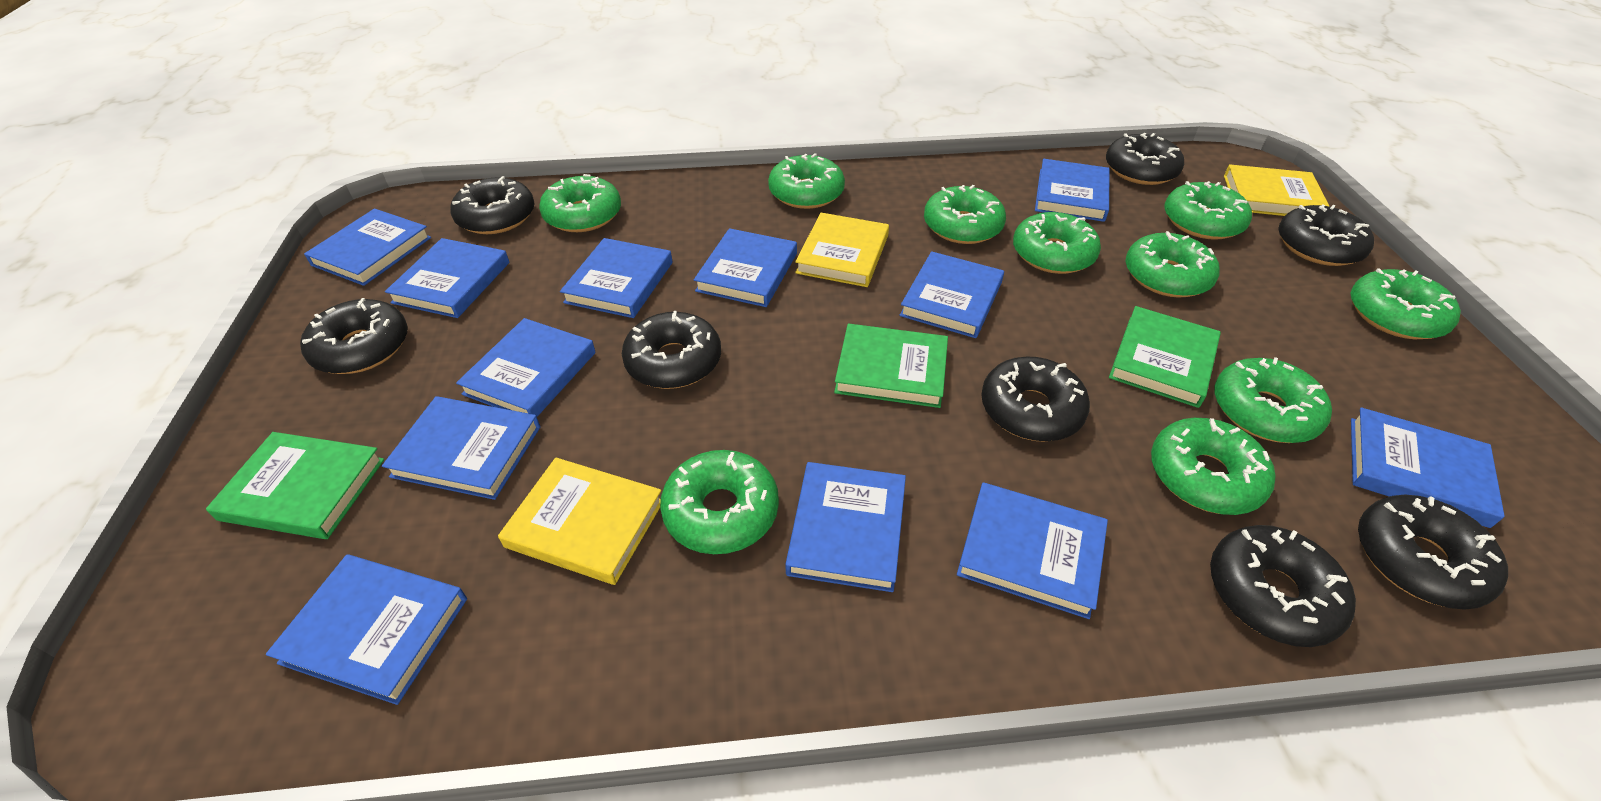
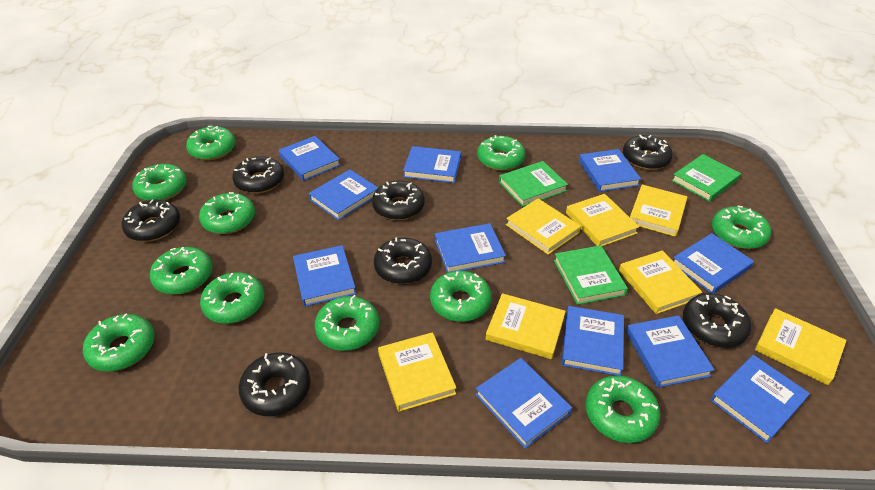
black donut: 8 -> 7
blue book: 12 -> 11
green donut: 10 -> 11
yellow book: 3 -> 7

